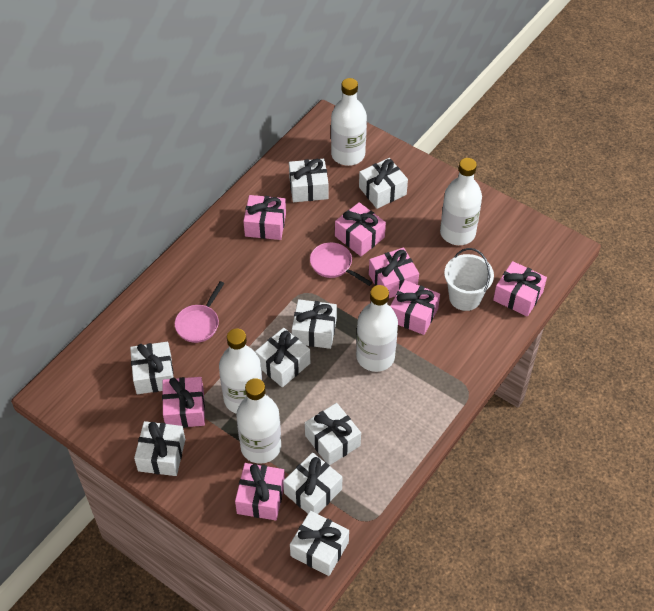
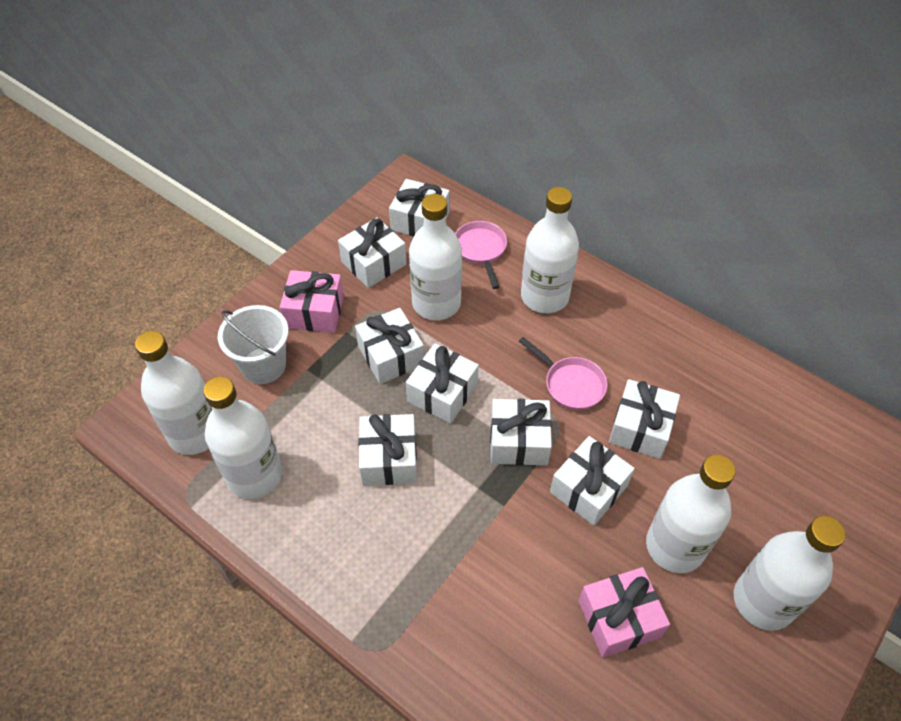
pink gift: 7 -> 2
white bottle: 5 -> 6
white gift: 9 -> 8

